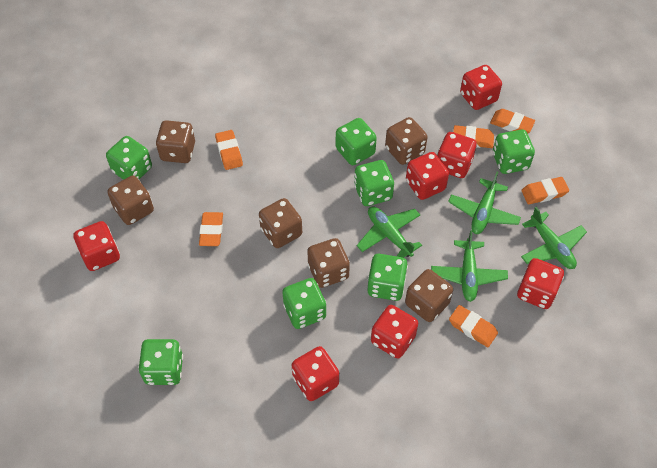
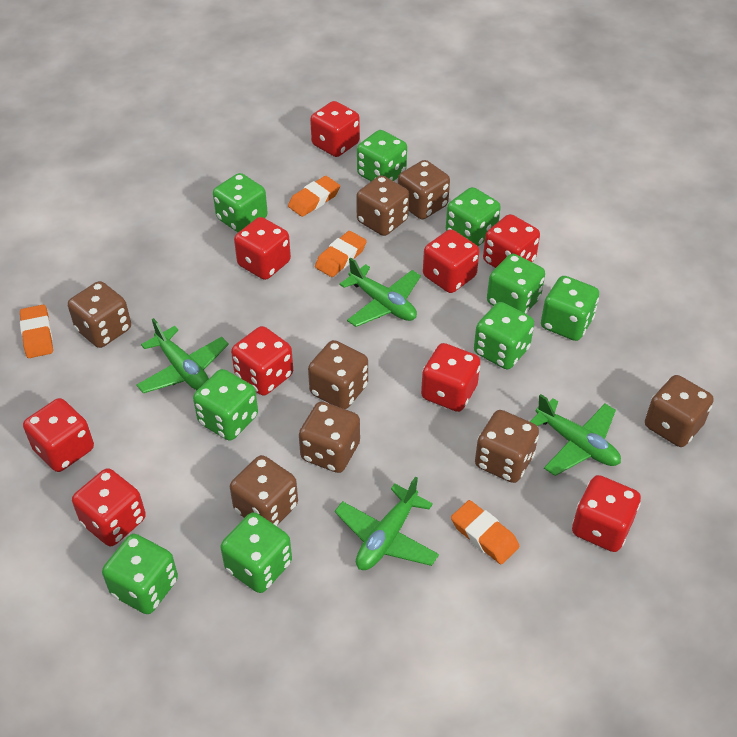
brown dice: 6 -> 8
green dice: 7 -> 9
orange eraser: 6 -> 4
red dice: 7 -> 9

